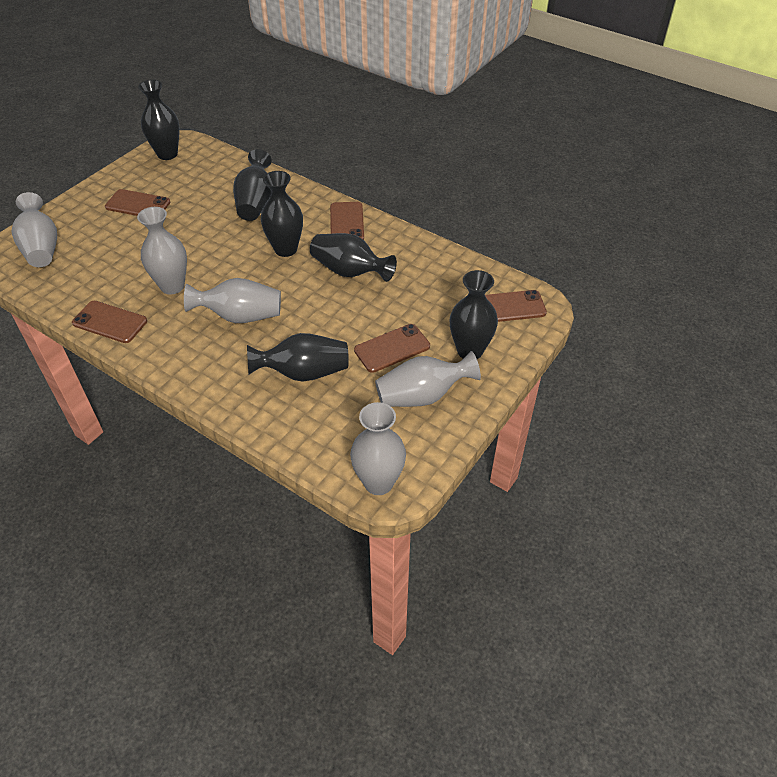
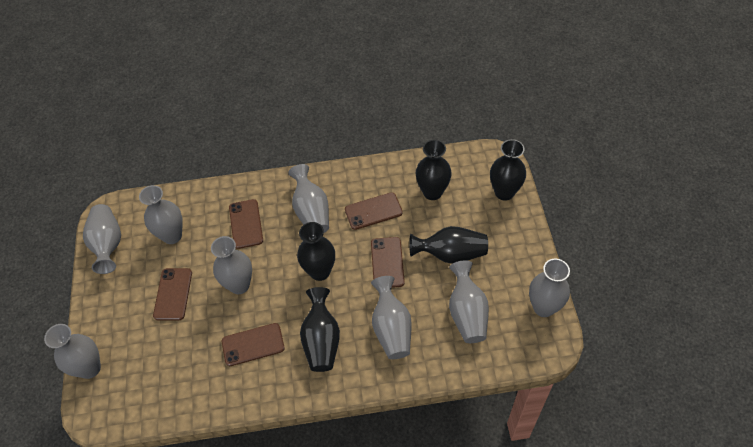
black vase: 6 -> 5
grey vase: 5 -> 8

